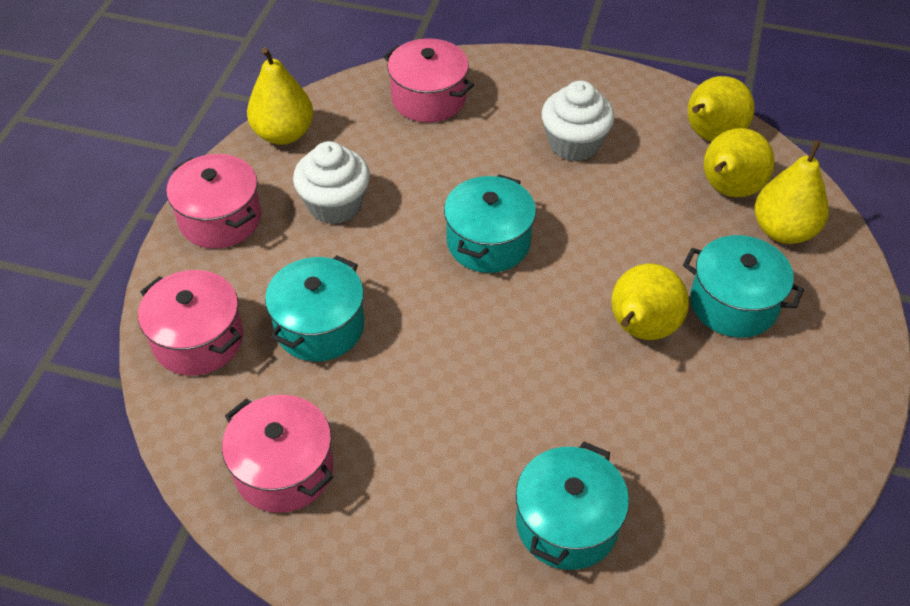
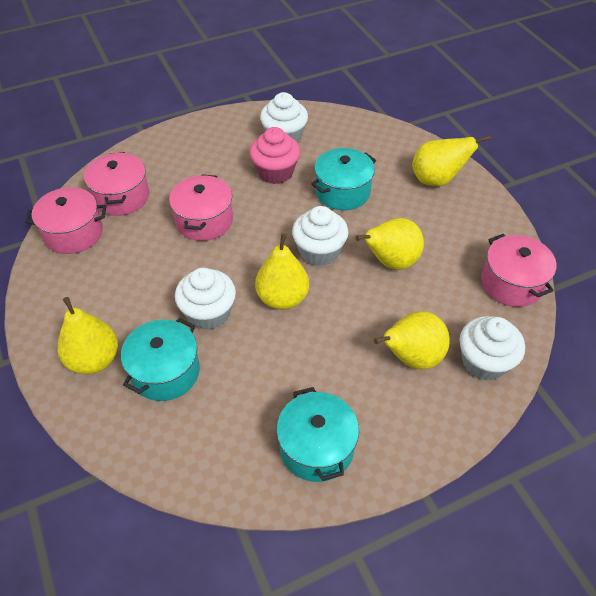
pink cupcake: 0 -> 1
turquoise pot: 4 -> 3
white cupcake: 2 -> 4

